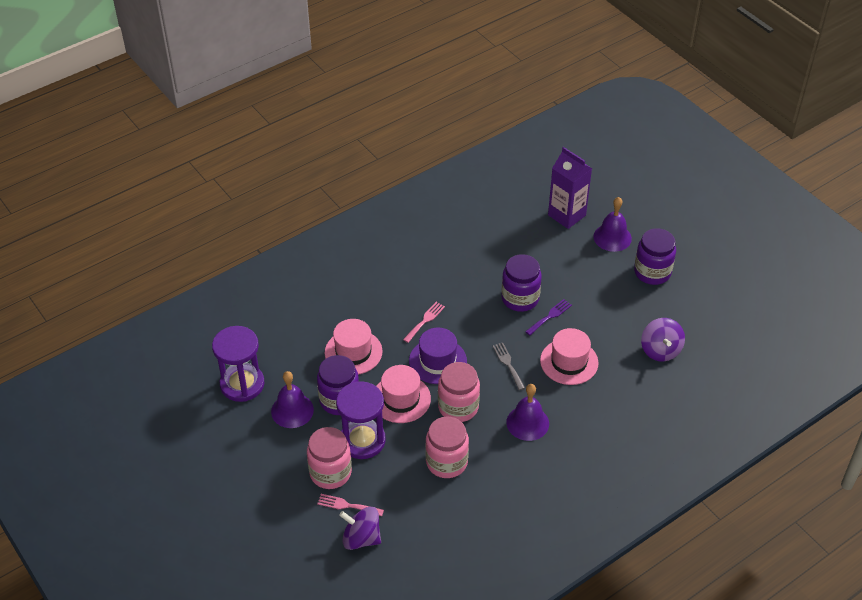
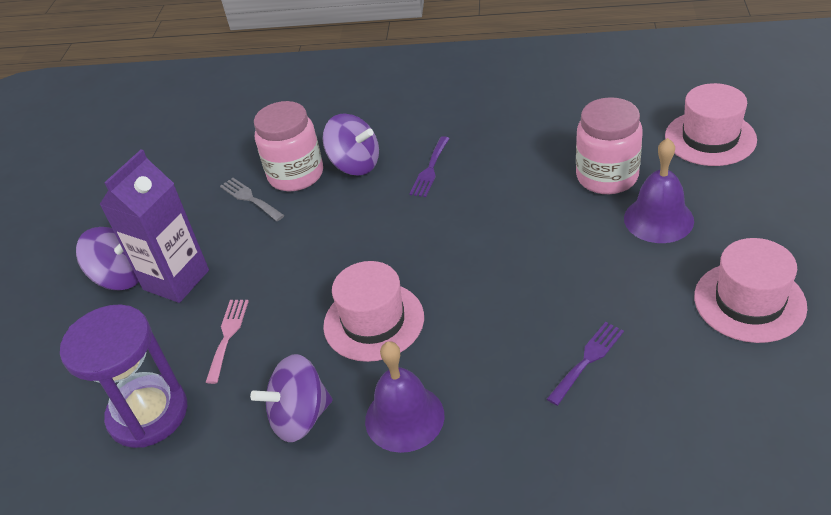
pink fork: 2 -> 1
pink jar: 3 -> 2
purple bell: 3 -> 2
purple fork: 1 -> 2
purple hat: 1 -> 0
purple hourglass: 2 -> 1
purple jar: 3 -> 0
purple spinning top: 2 -> 3

